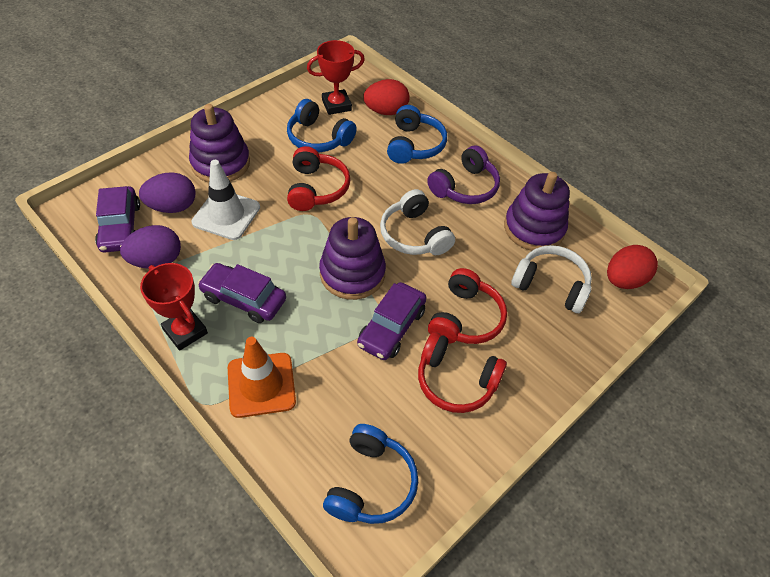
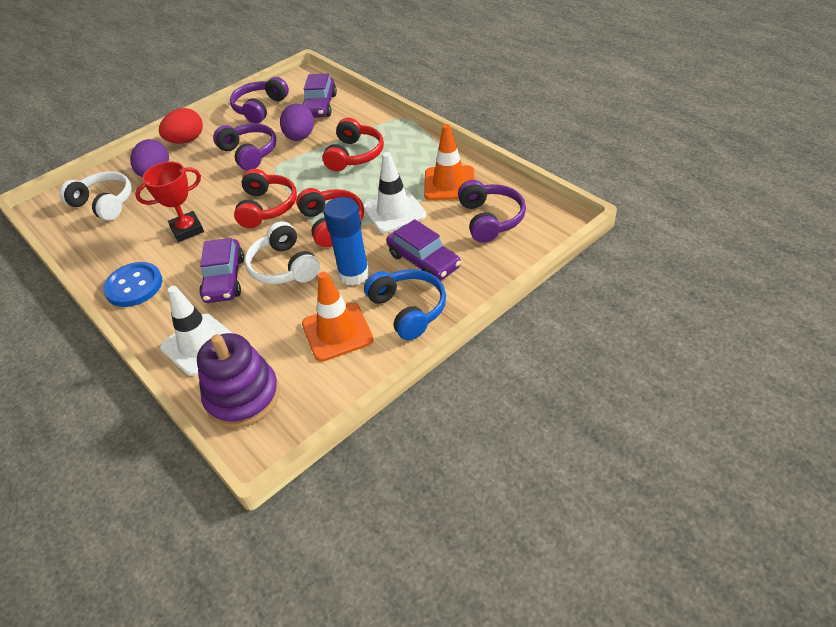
blue button: 0 -> 1
blue glue stick: 0 -> 1
blue headphones: 3 -> 1
orange traffic cone: 1 -> 2
purple headphones: 1 -> 3
purple stacking toy: 3 -> 1
red egg: 2 -> 1
red trophy: 2 -> 1
white traffic cone: 1 -> 2

